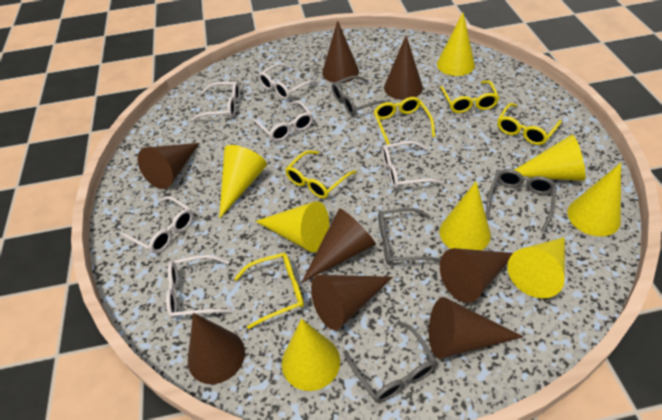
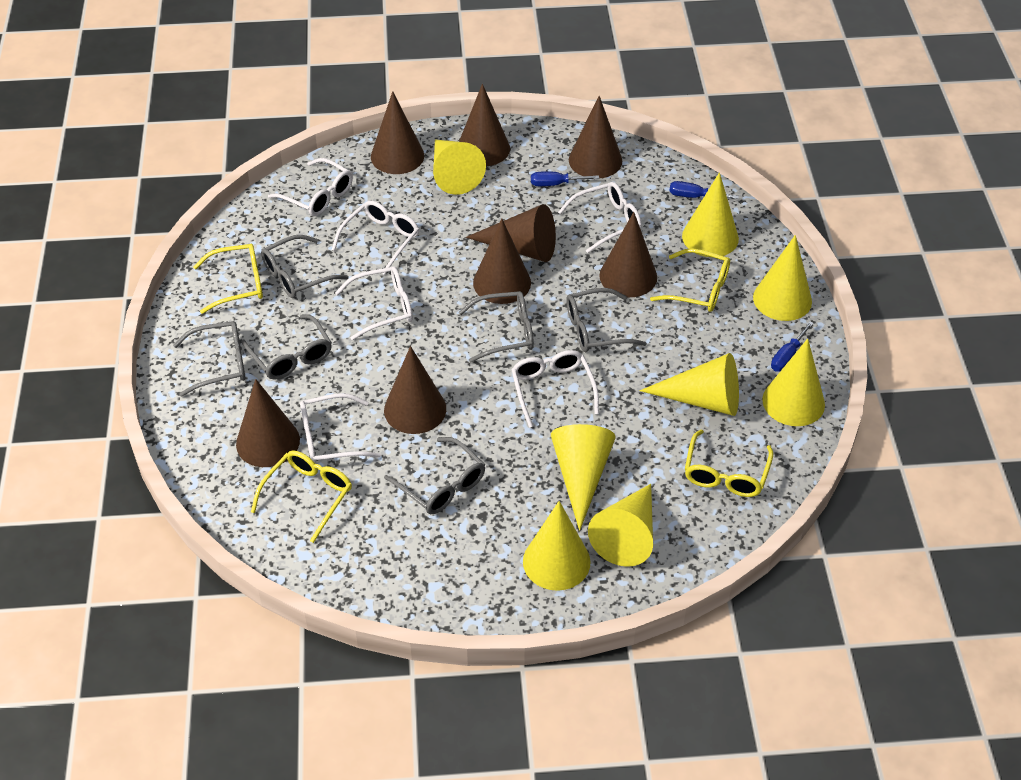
blue screwdriver: 0 -> 3
grey glasses: 4 -> 6
yellow glasses: 5 -> 4

